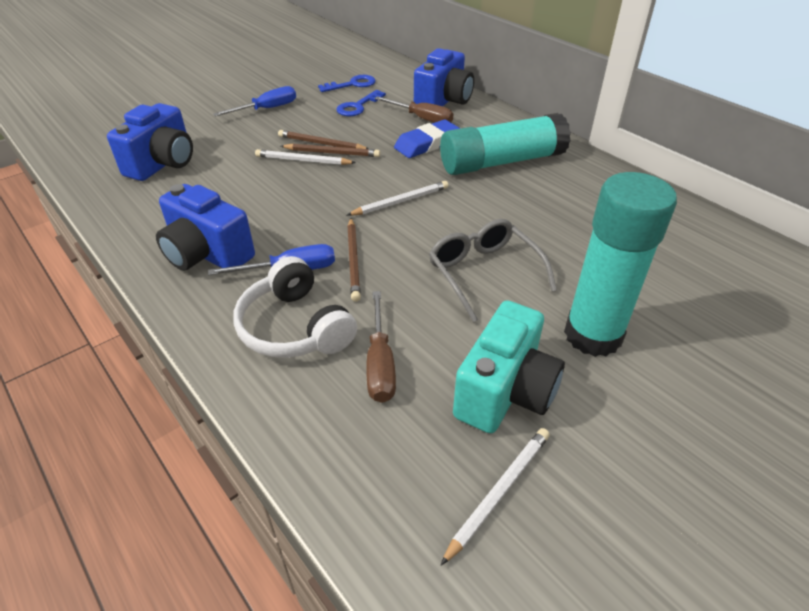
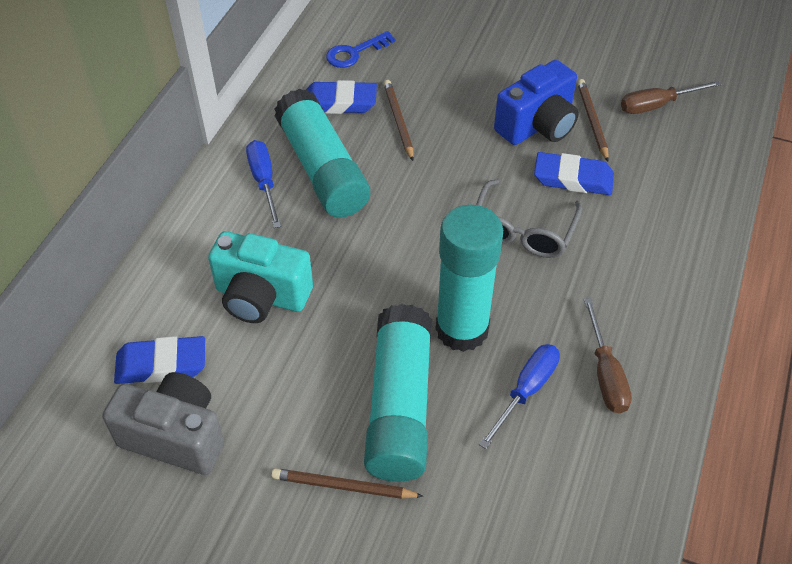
blue camera: 3 -> 1
blue eraser: 1 -> 3
blue key: 2 -> 1
grey camera: 0 -> 1
turquoise glue stick: 2 -> 3
white headphones: 1 -> 0
white pencil: 3 -> 0

